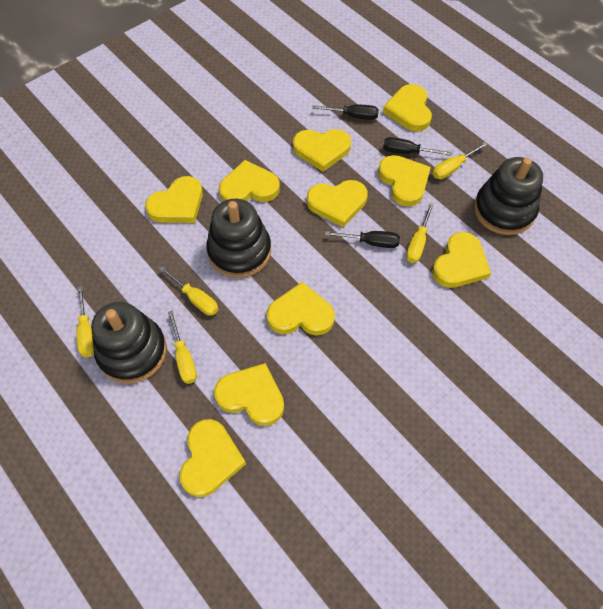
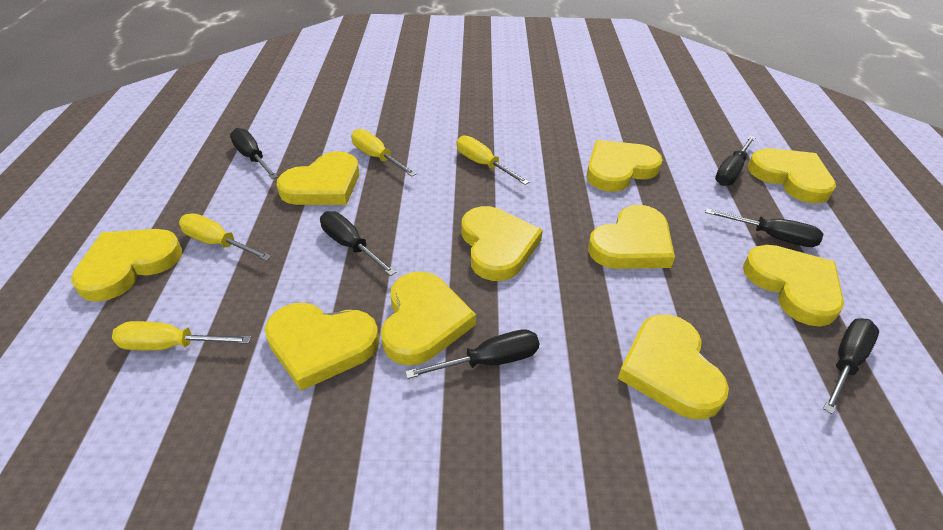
black screwdriver: 3 -> 6
black stacking toy: 3 -> 0
yellow screwdriver: 5 -> 4

